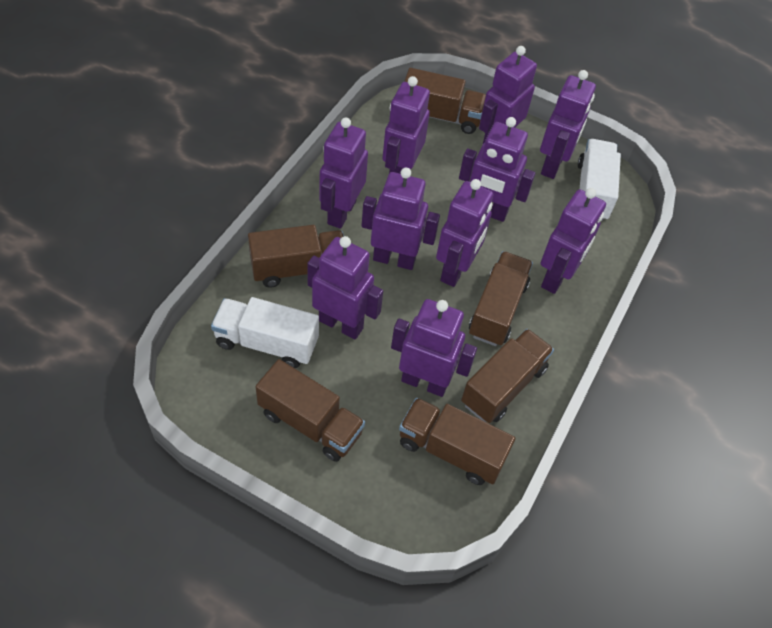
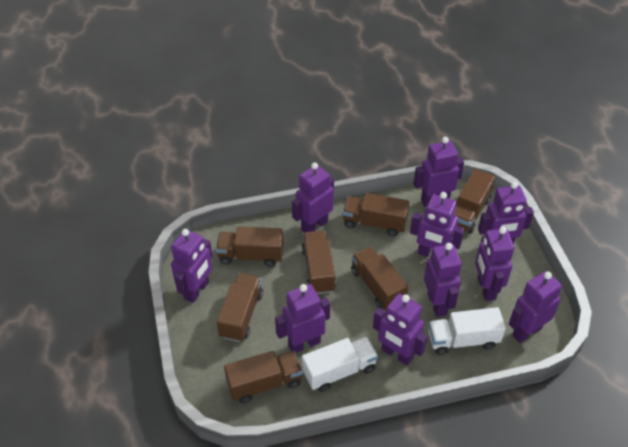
brown truck: 6 -> 7

